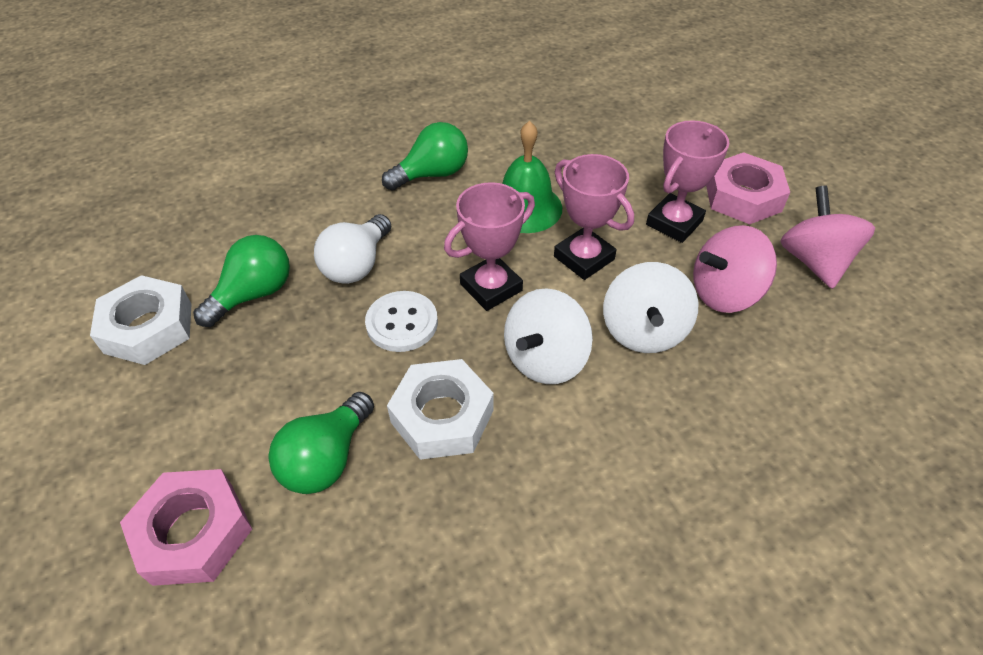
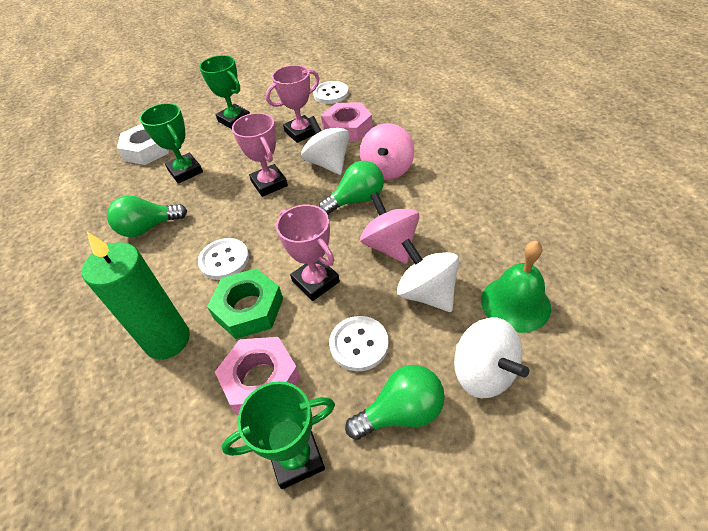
green candle: 0 -> 1
green nut: 0 -> 1
green trophy: 0 -> 3
white button: 1 -> 3
white light bulb: 1 -> 0
white nut: 2 -> 1
white spinning top: 2 -> 3

